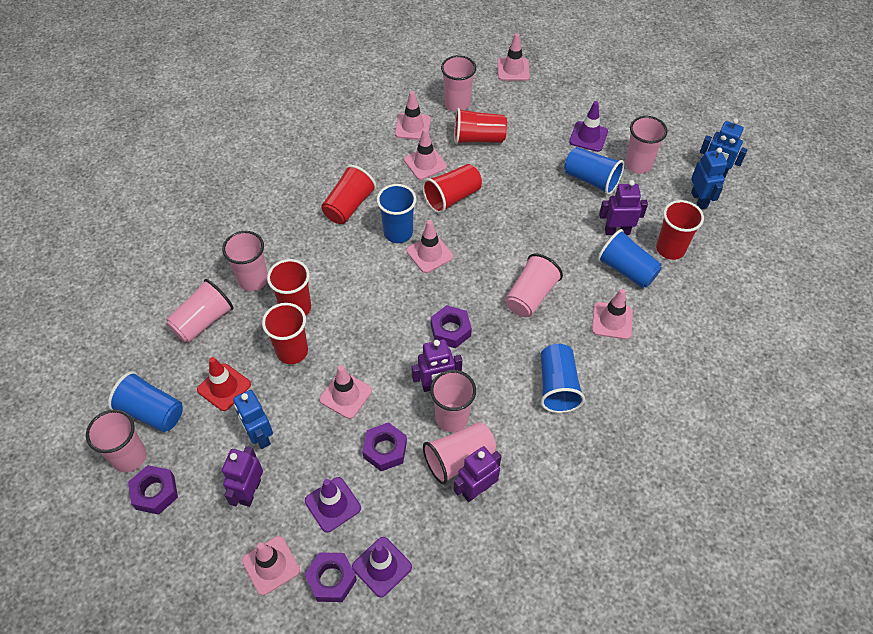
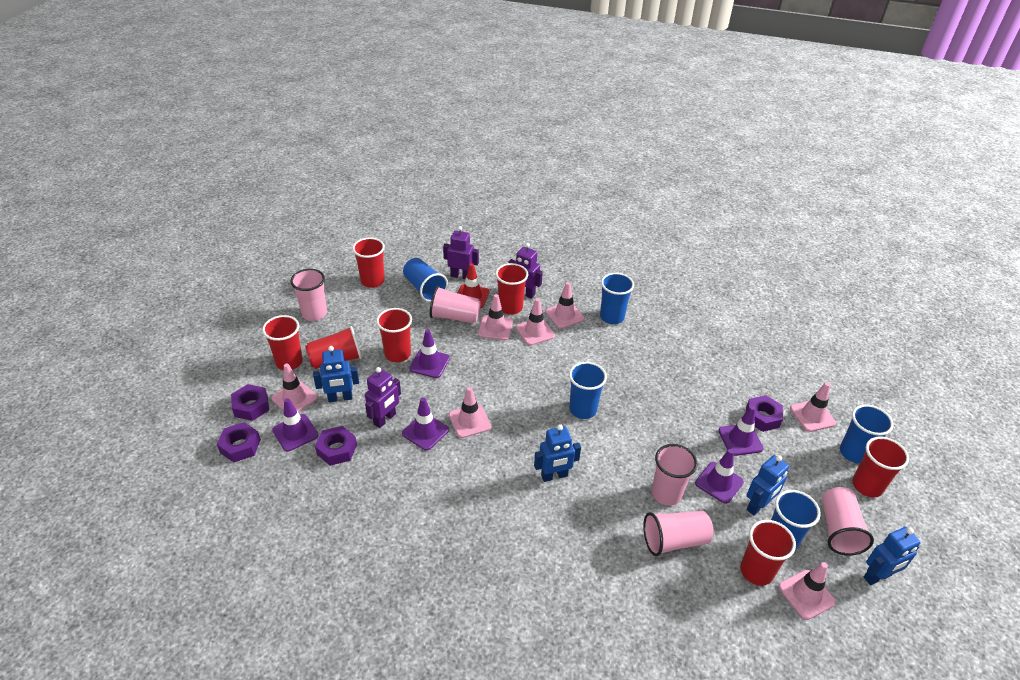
blue robot: 3 -> 4
pink cup: 8 -> 5
purple robot: 4 -> 3
purple traffic cone: 3 -> 5
red cup: 6 -> 7

